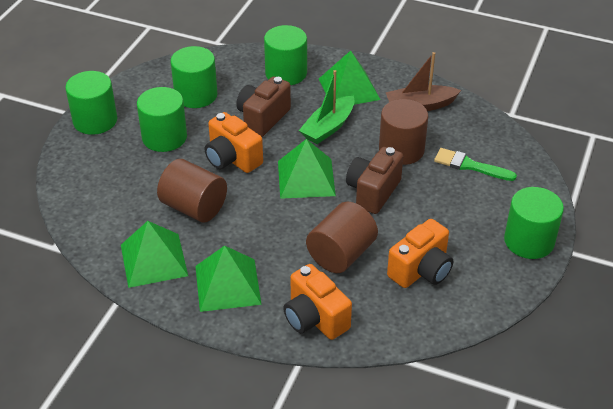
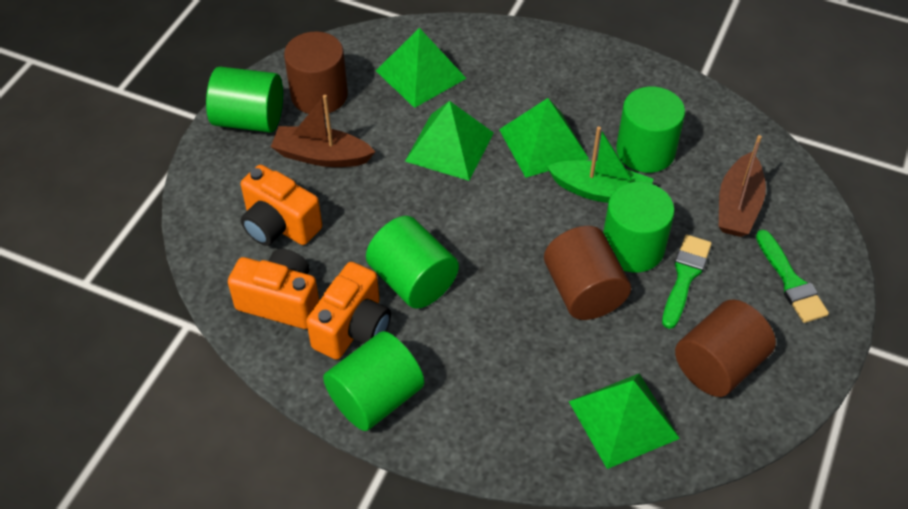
brown boat: 1 -> 2
brown camera: 2 -> 0
green brush: 1 -> 2

